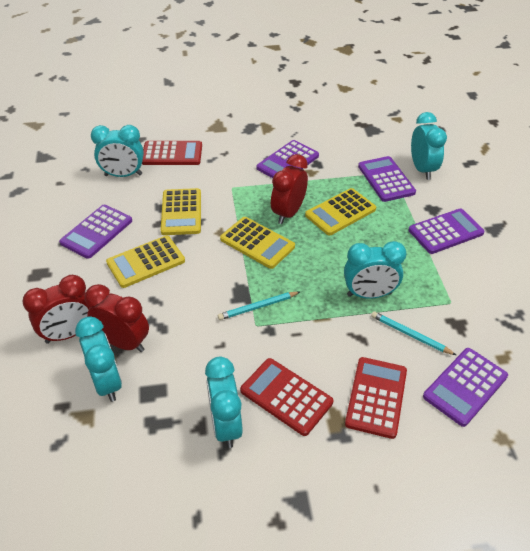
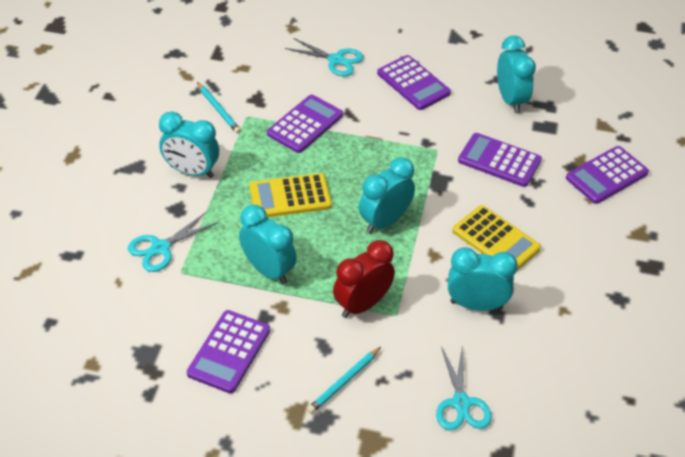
red calculator: 3 -> 0
red clock: 3 -> 1
turquoise scissors: 0 -> 3
yellow calculator: 4 -> 2

